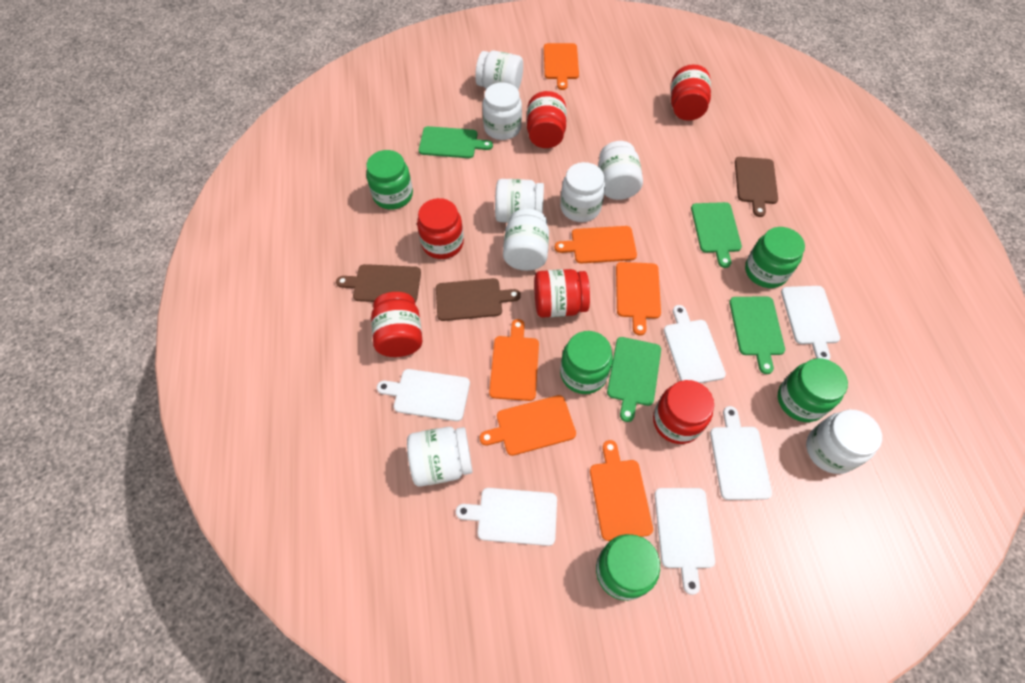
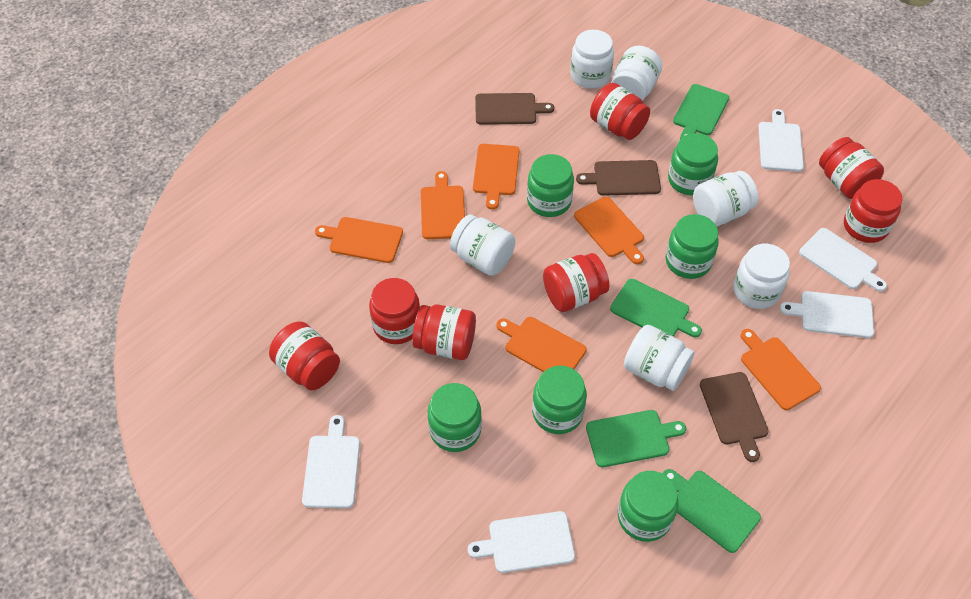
green jar: 5 -> 6
red jar: 6 -> 7
white cutting board: 6 -> 5
white jar: 8 -> 6

